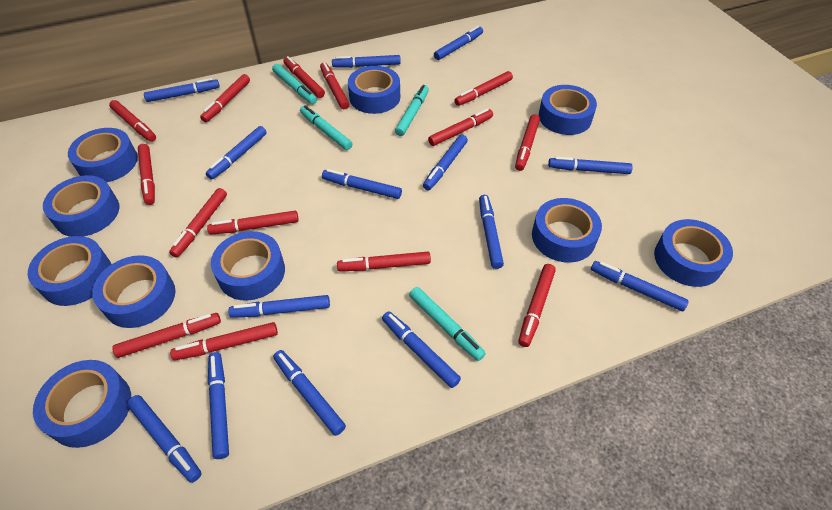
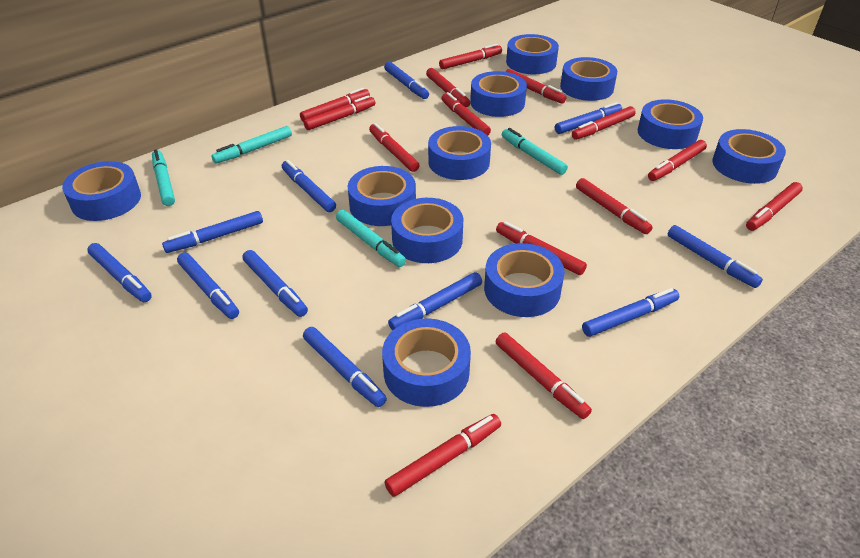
blue marker: 14 -> 11
blue tape: 10 -> 11

